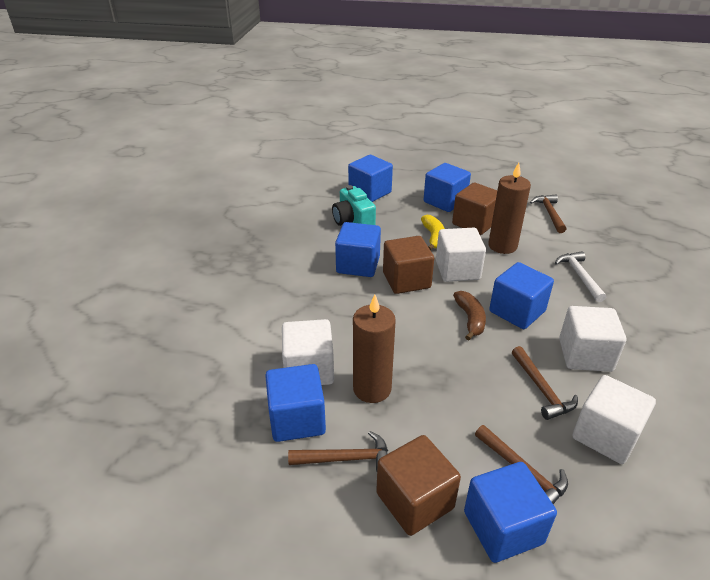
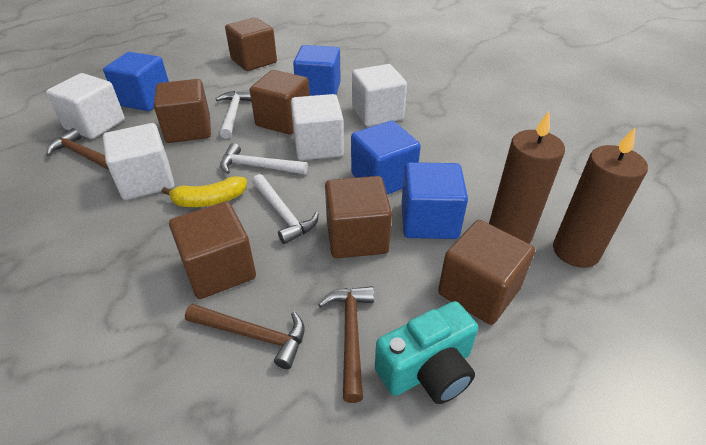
blue cube: 6 -> 4
brown banana: 1 -> 0
brown cube: 3 -> 6
brown hammer: 4 -> 3
white hammer: 1 -> 3

